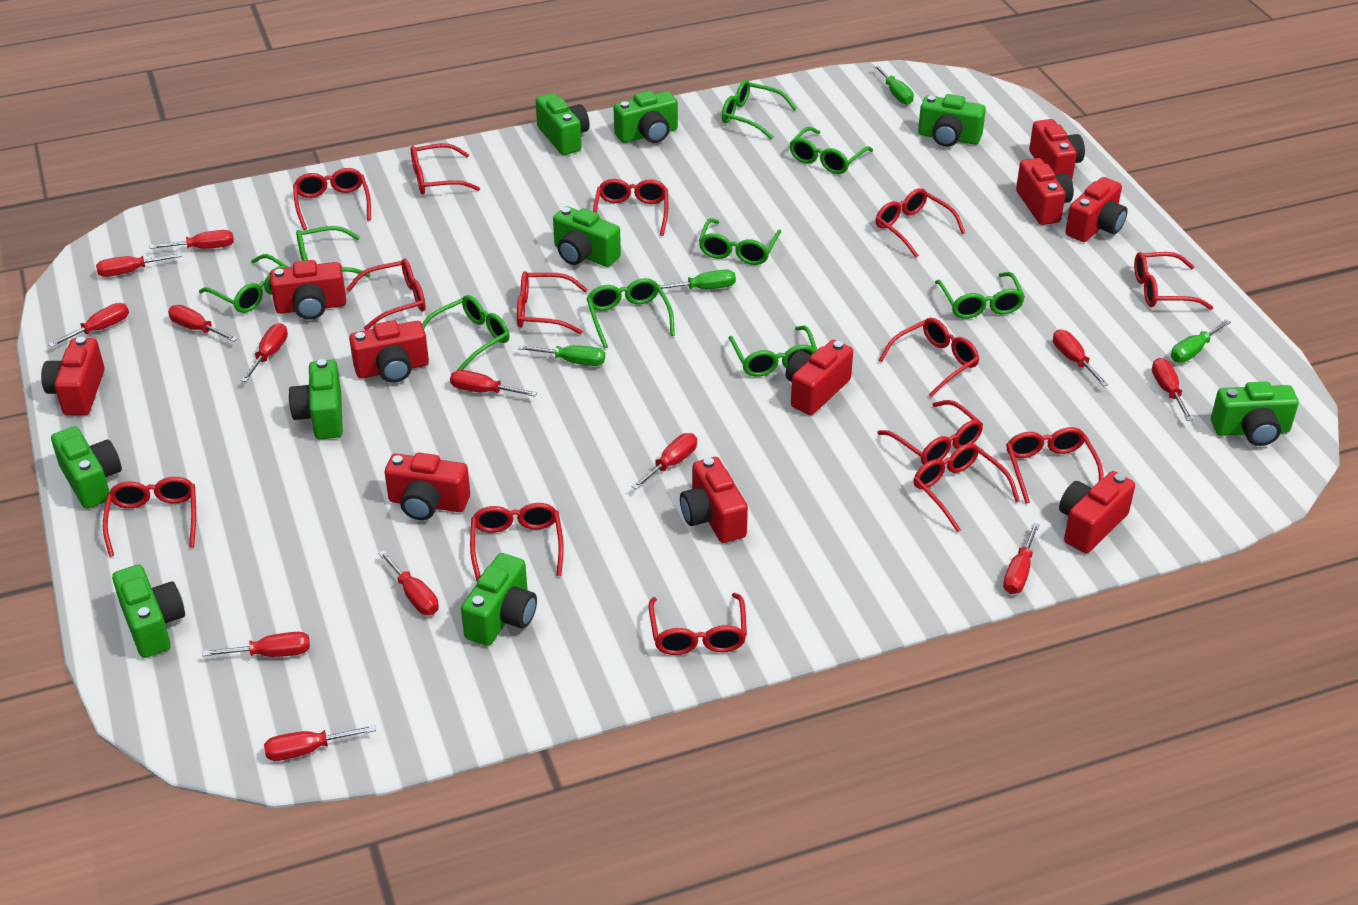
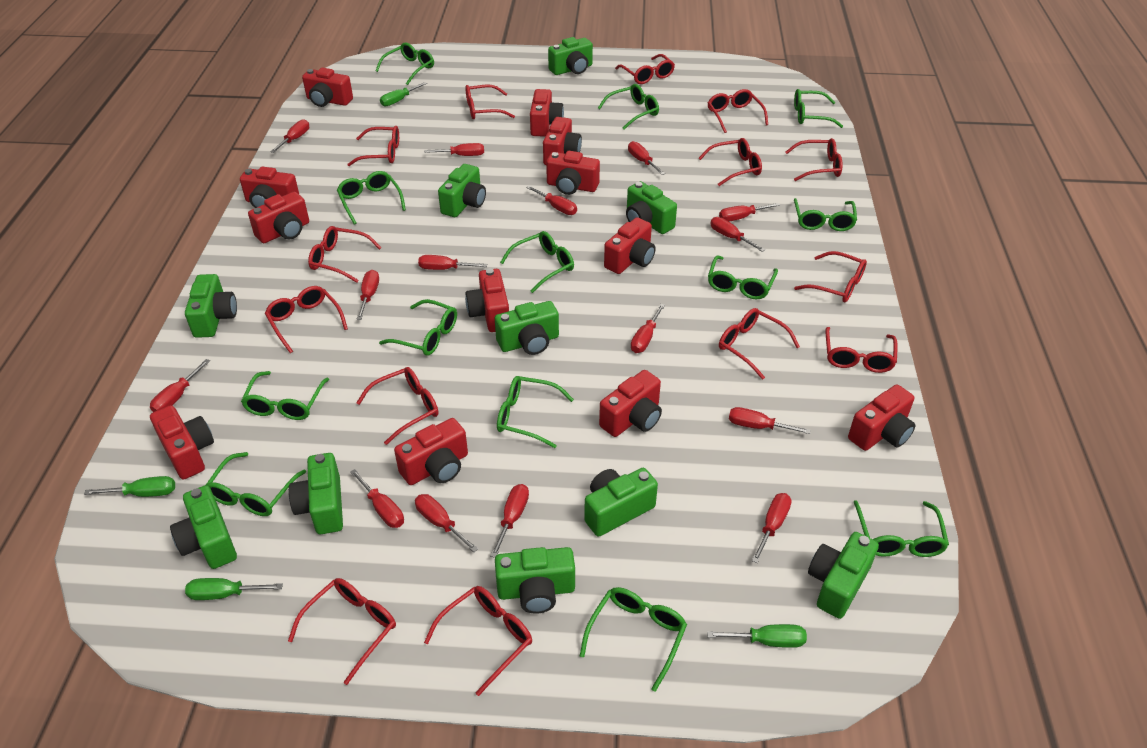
green camera: 9 -> 10
green glasses: 9 -> 13
red camera: 10 -> 12
red screwdriver: 13 -> 15

